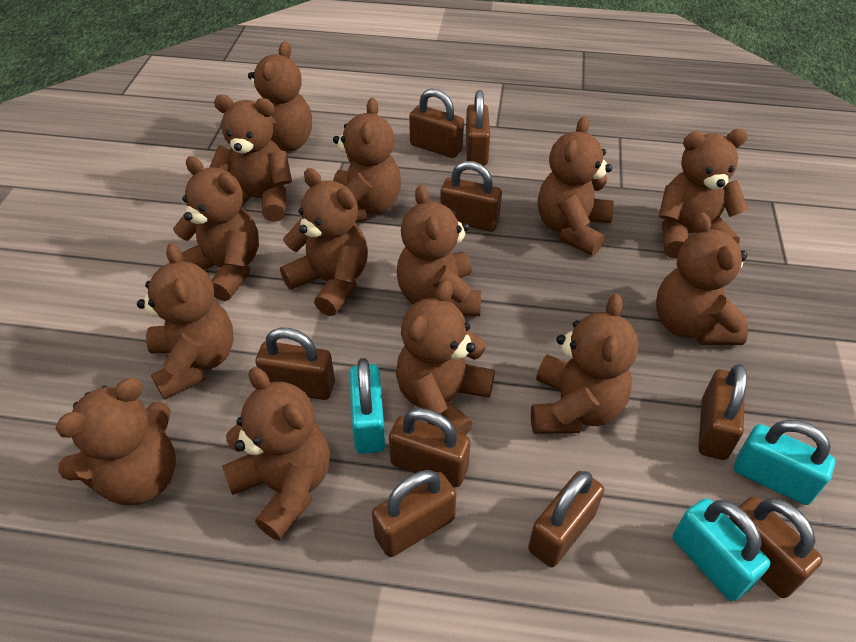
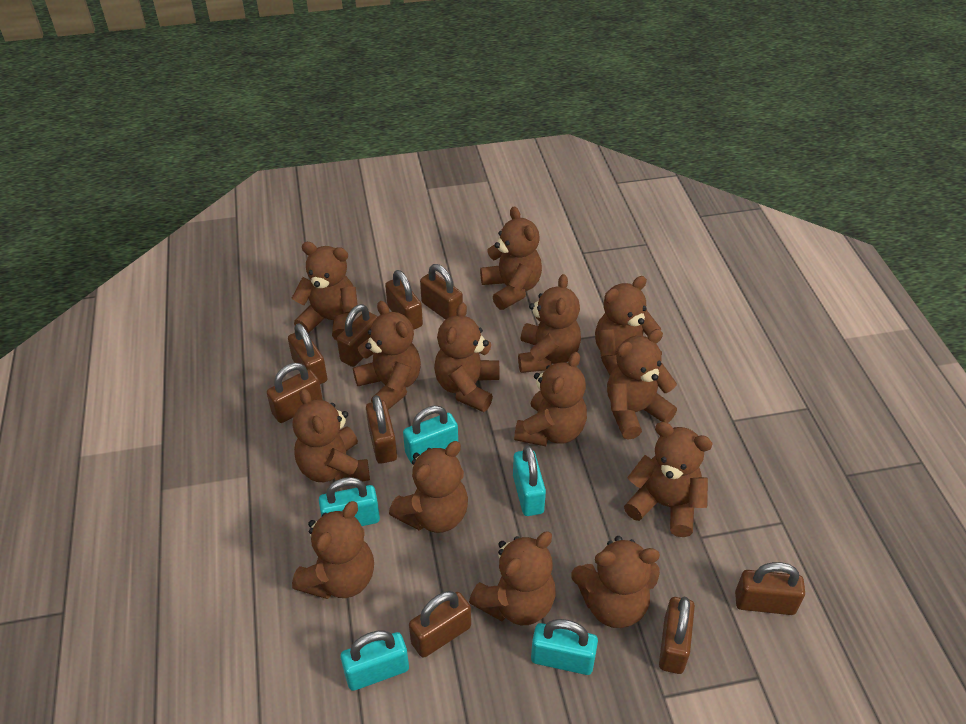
turquoise padlock: 3 -> 5

